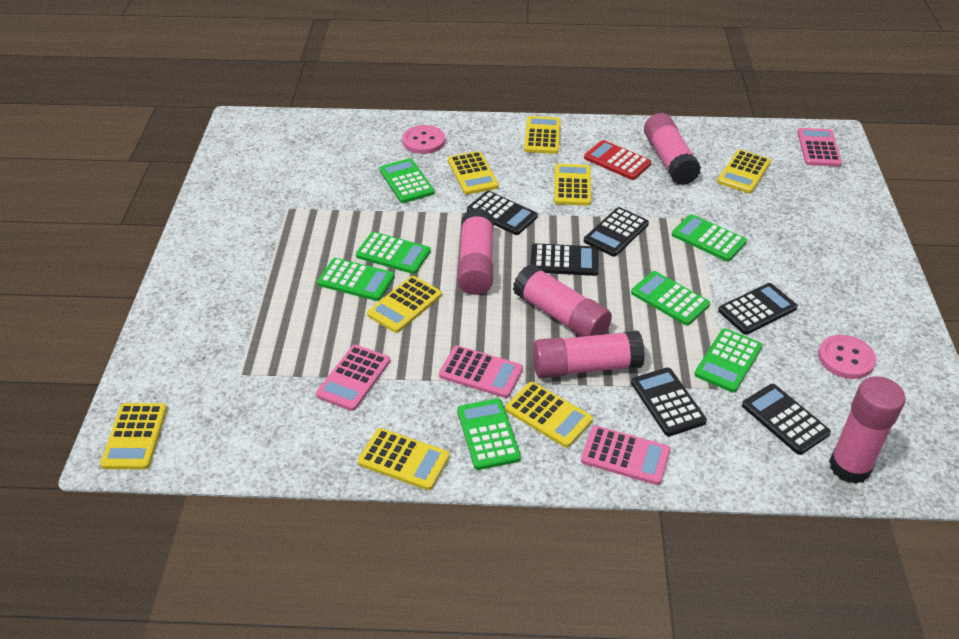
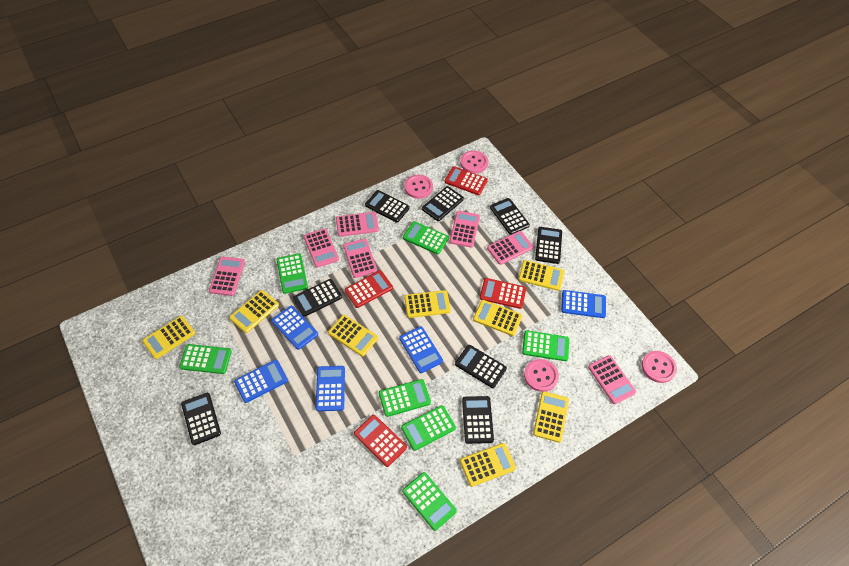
black calculator: 6 -> 8
blue calculator: 0 -> 5
pink button: 2 -> 4
pink calculator: 4 -> 7
pink glue stick: 5 -> 0
red calculator: 1 -> 4

